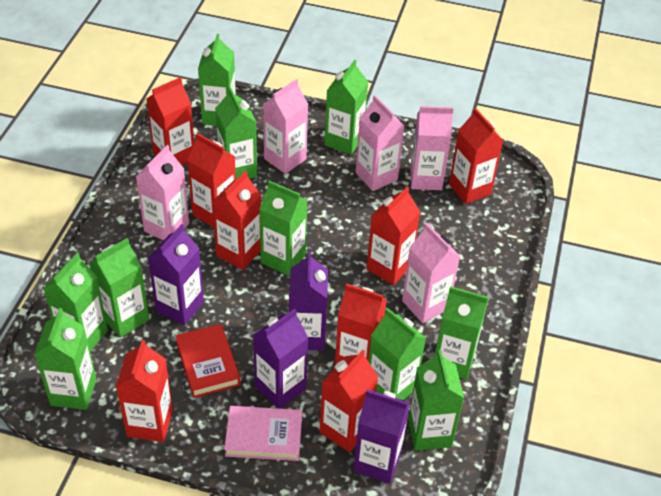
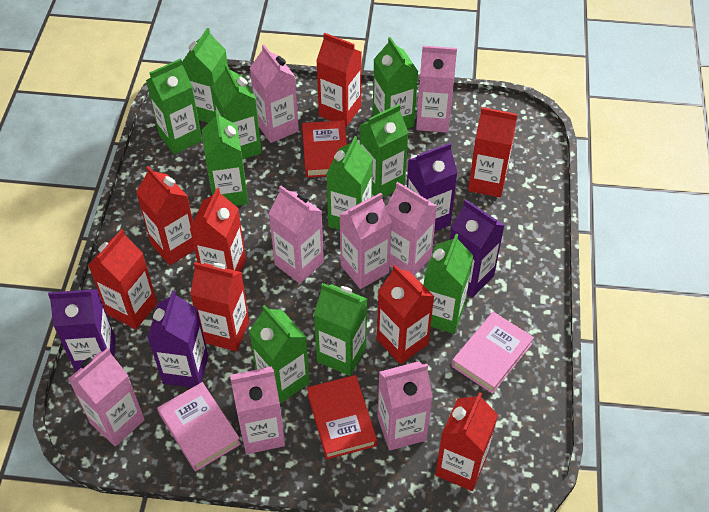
pink book: 1 -> 2
pink carton: 5 -> 8
red book: 1 -> 2

